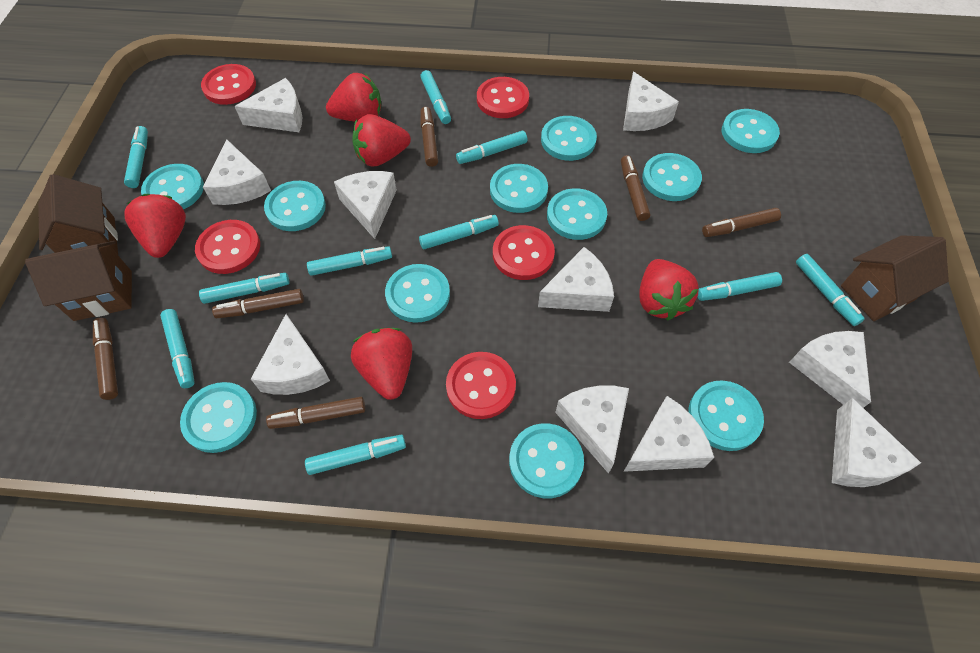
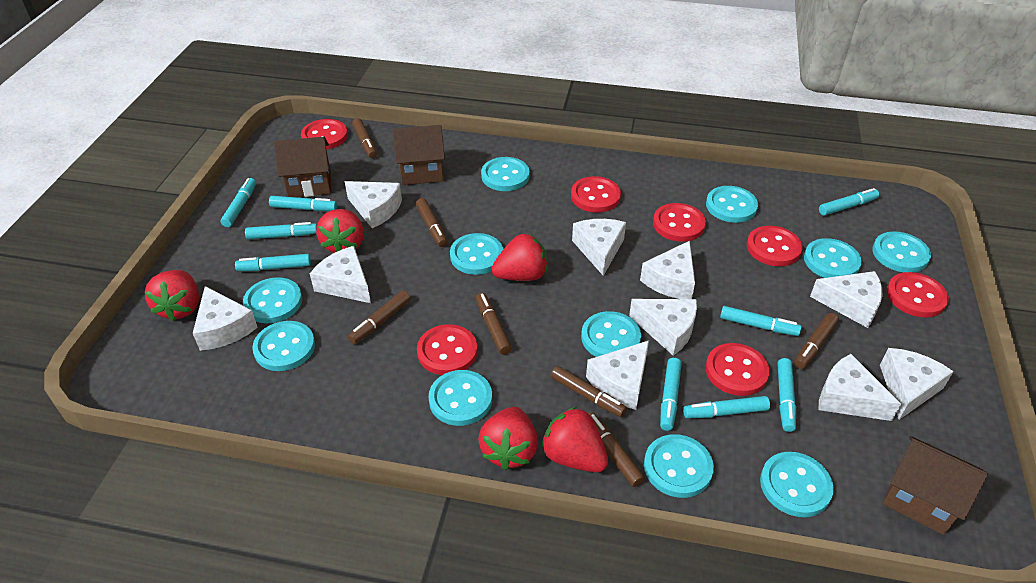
brown marker: 6 -> 7
red button: 5 -> 7
turquoise marker: 10 -> 9

